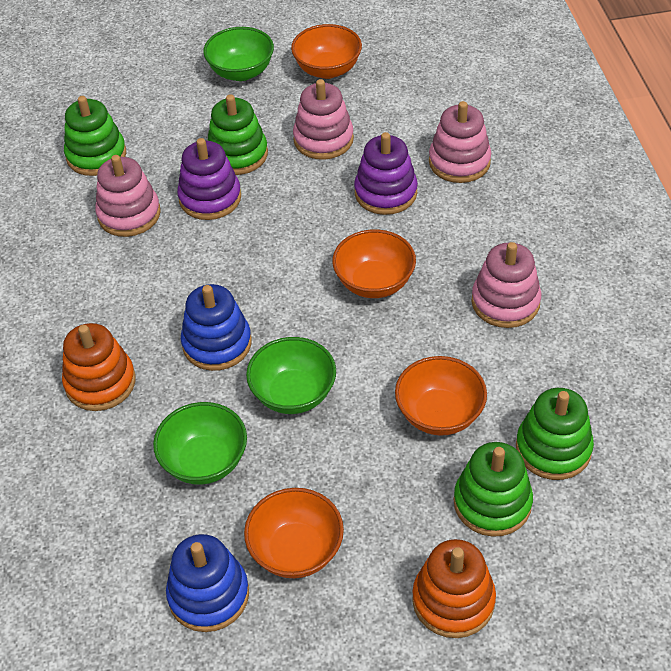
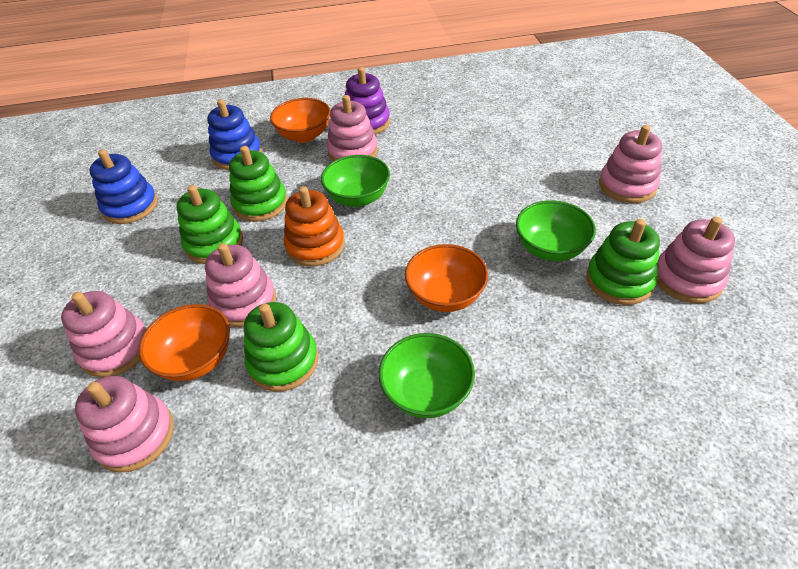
orange bowl: 4 -> 3
orange stacking toy: 2 -> 1
pink stacking toy: 4 -> 6
purple stacking toy: 2 -> 1

